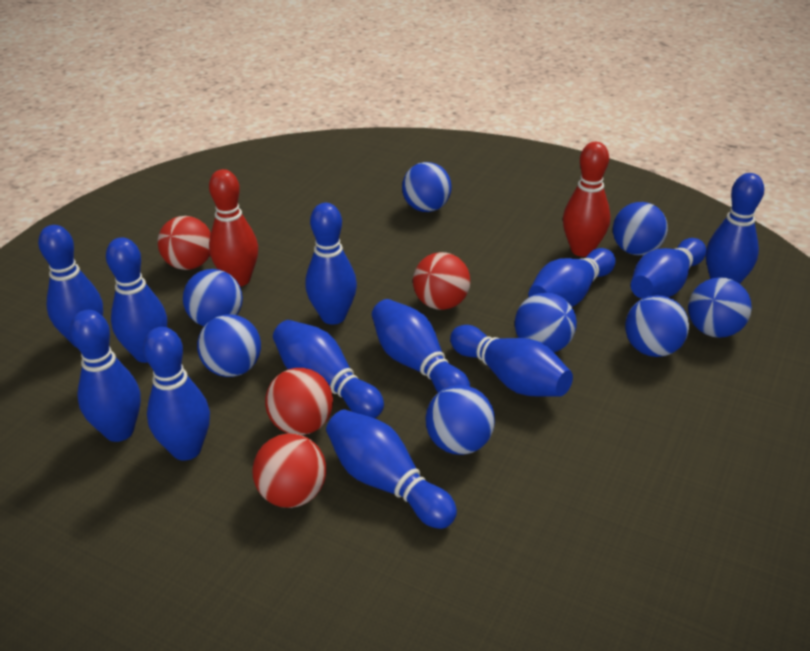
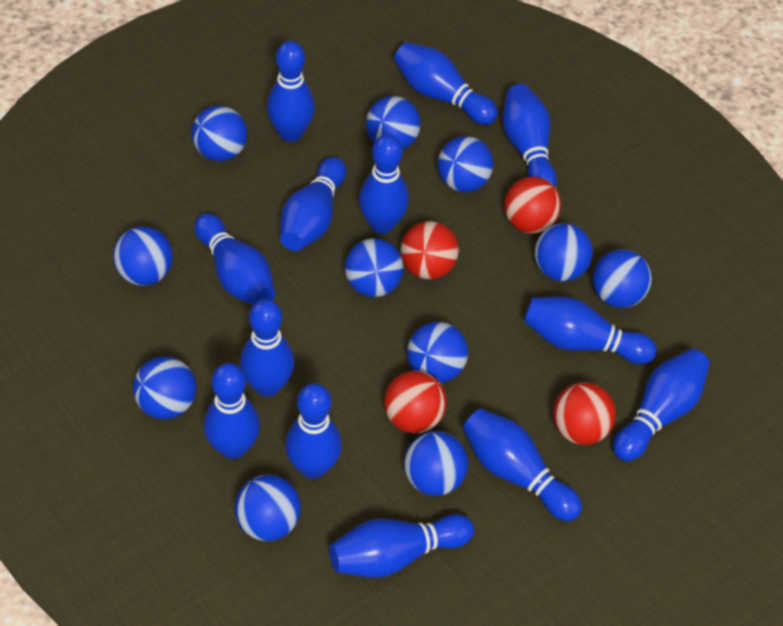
blue ball: 8 -> 11
blue bowling pin: 12 -> 13
red bowling pin: 2 -> 0

